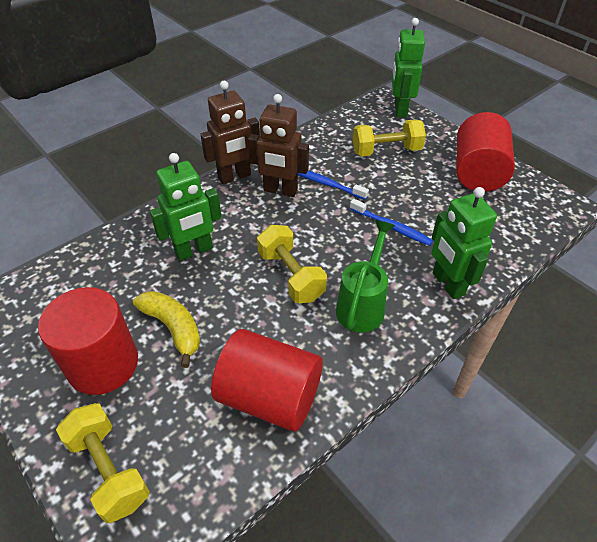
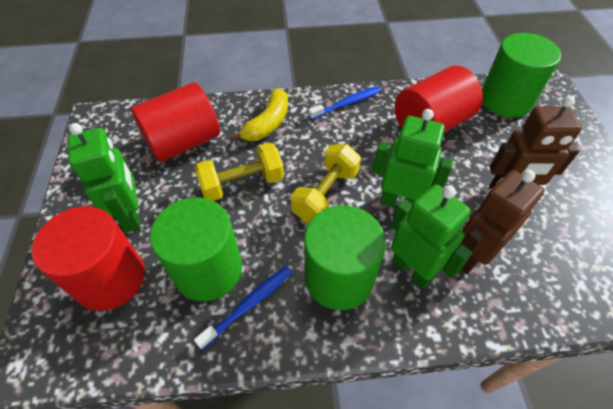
green cylinder: 0 -> 3
green watering can: 1 -> 0
yellow dumbbell: 3 -> 2

